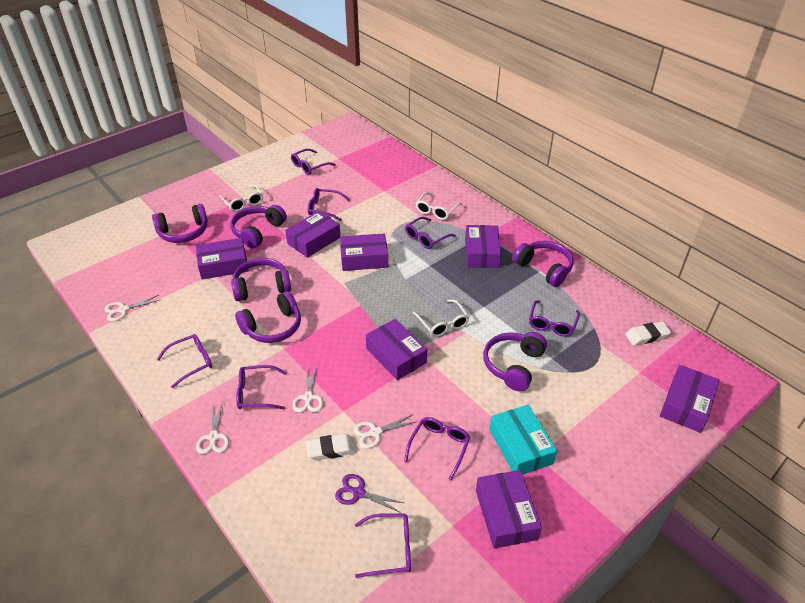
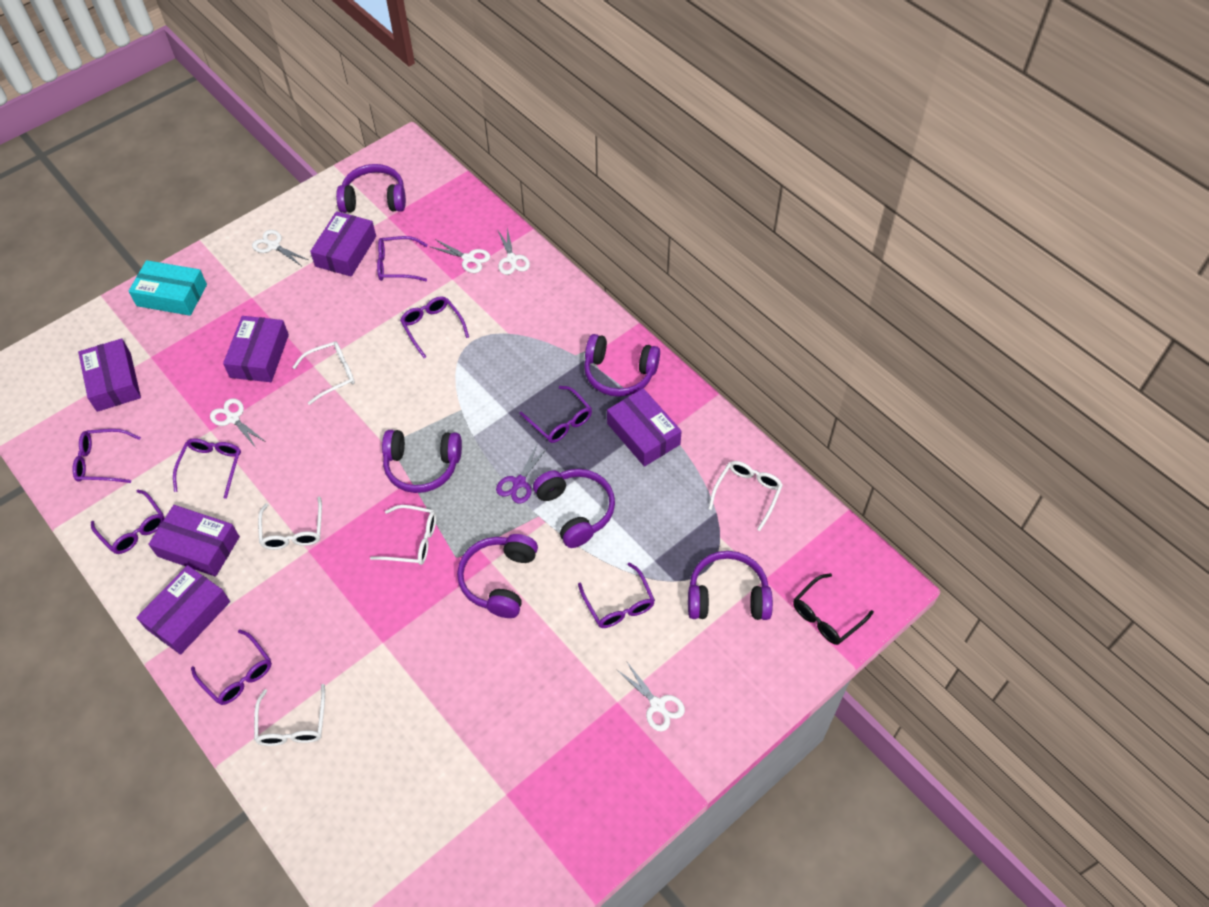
black glasses: 0 -> 1
purple box: 7 -> 6
white eraser: 2 -> 0
white glasses: 3 -> 5
white scissors: 4 -> 5

